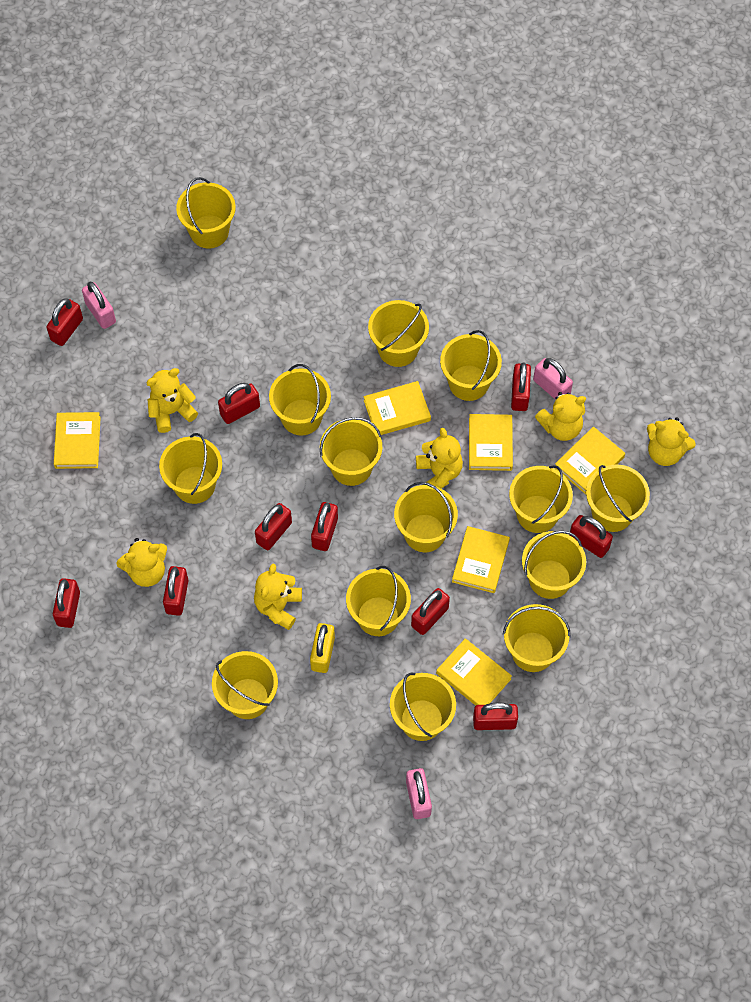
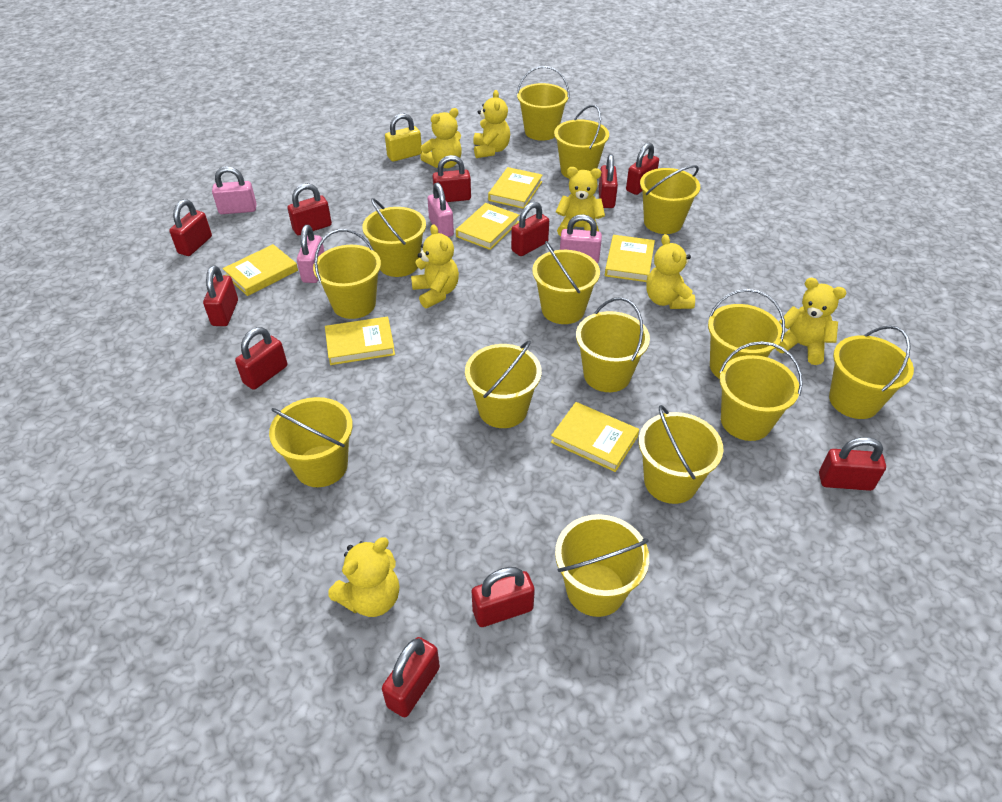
pink padlock: 3 -> 4
red padlock: 10 -> 11
yellow teddy bear: 6 -> 7

